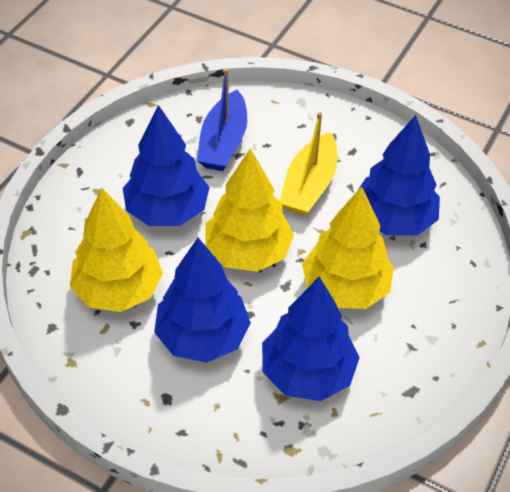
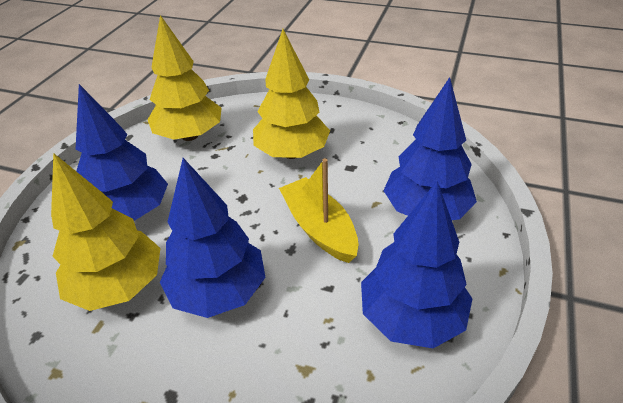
blue boat: 1 -> 0

